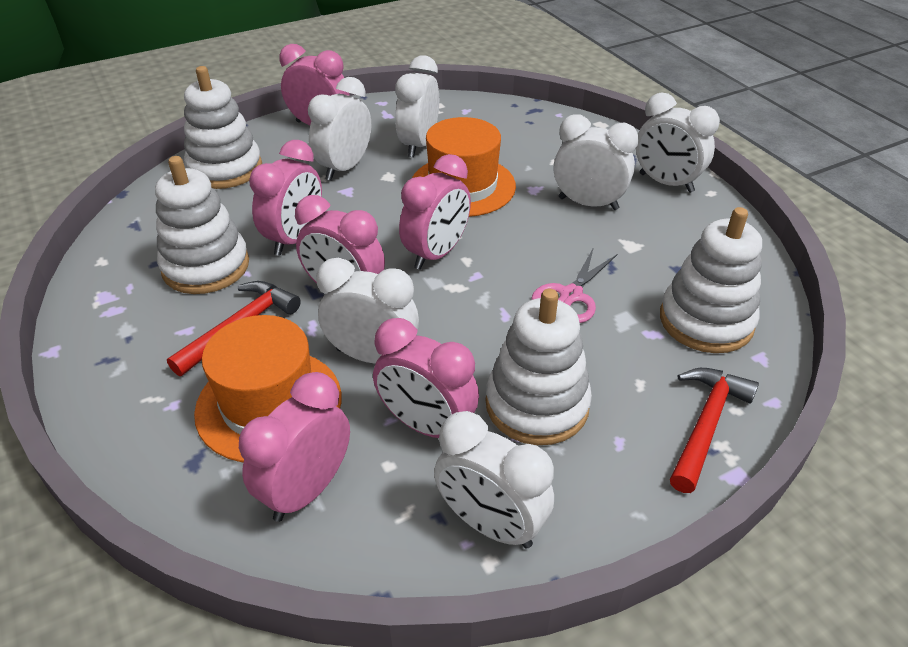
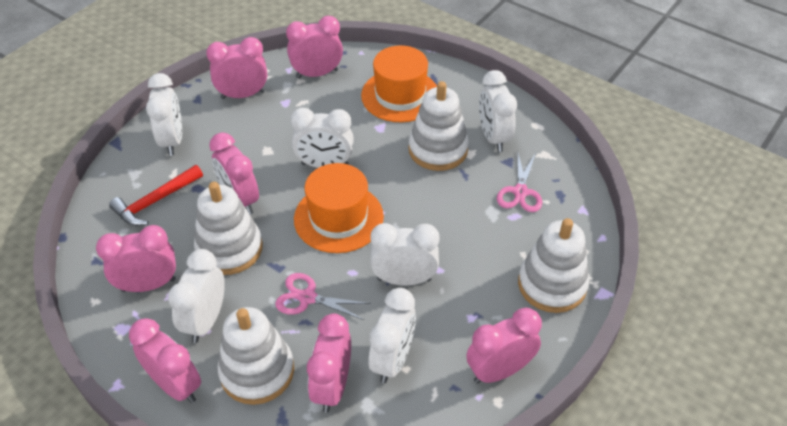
pink clock: 6 -> 7
pink scissors: 1 -> 2
red hammer: 2 -> 1

